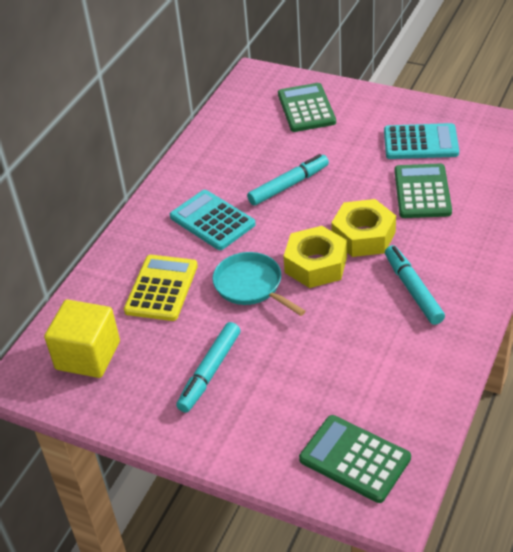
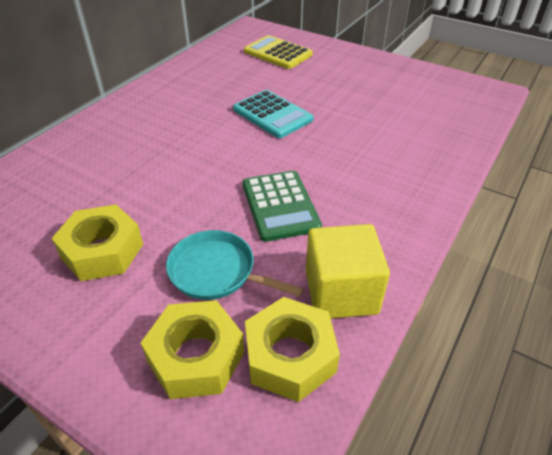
green calculator: 3 -> 1
turquoise calculator: 2 -> 1
turquoise marker: 3 -> 0
yellow nut: 2 -> 3

